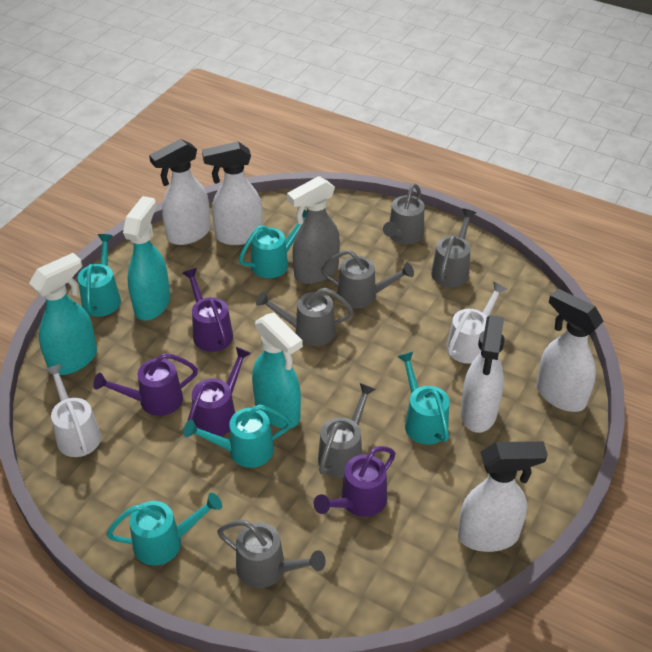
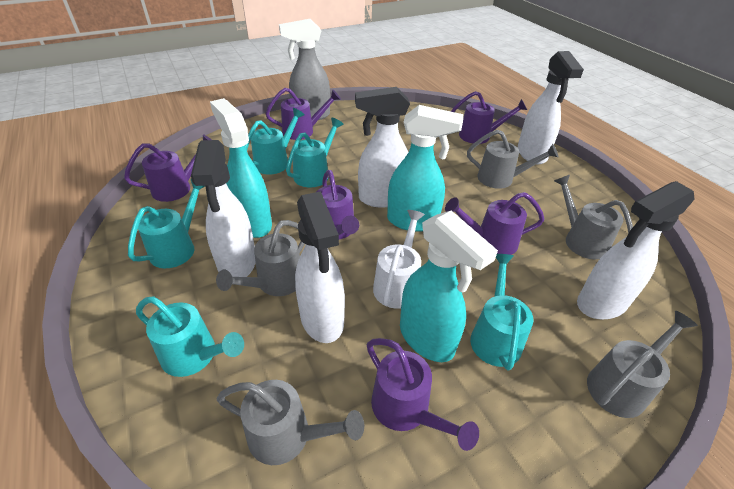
grey watering can: 6 -> 5
purple watering can: 4 -> 6
white watering can: 2 -> 1

